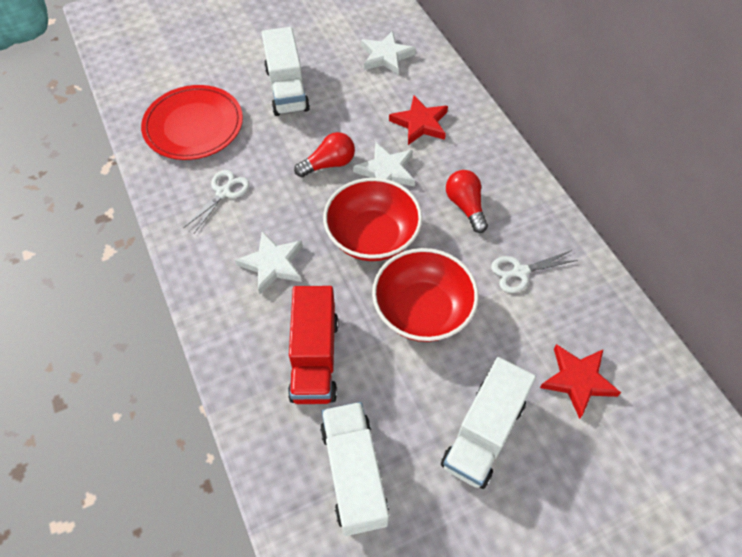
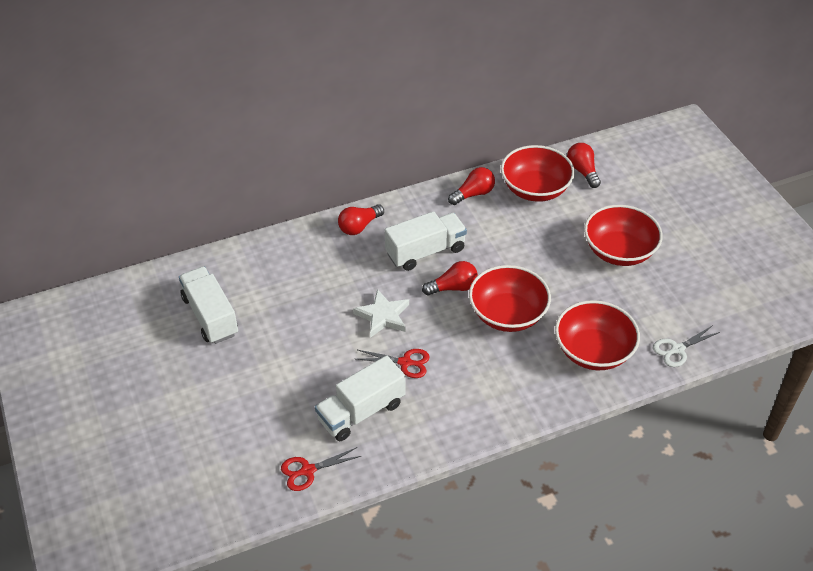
red bowl: 2 -> 4
red light bulb: 2 -> 4
red plate: 1 -> 0
red scissors: 0 -> 2
red star: 2 -> 0
red truck: 1 -> 0
white scissors: 2 -> 1
white star: 3 -> 1

